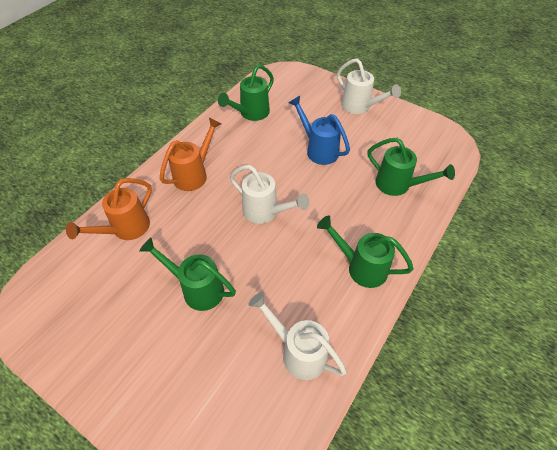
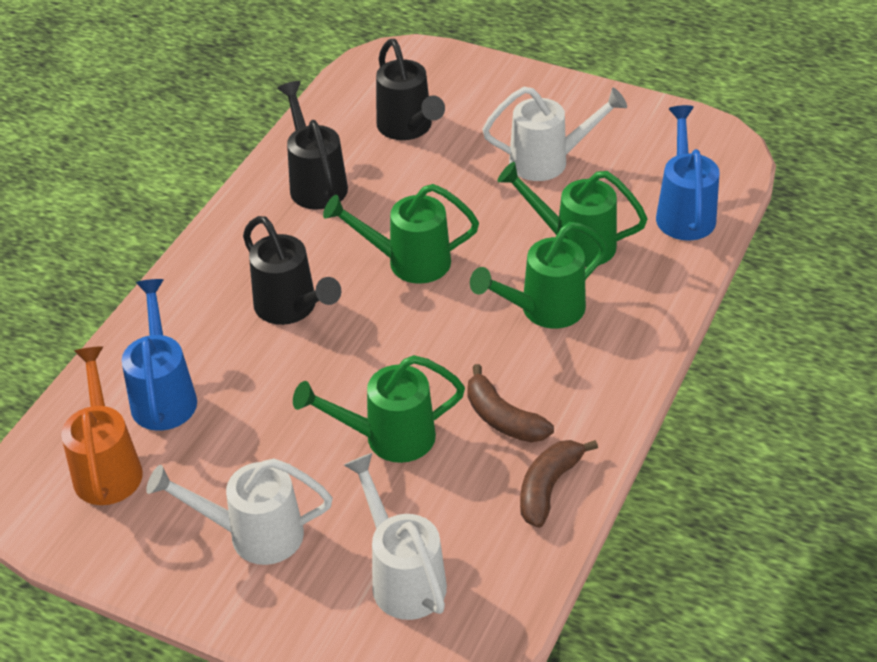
black watering can: 0 -> 3
blue watering can: 1 -> 2
brown banana: 0 -> 2
orange watering can: 2 -> 1

